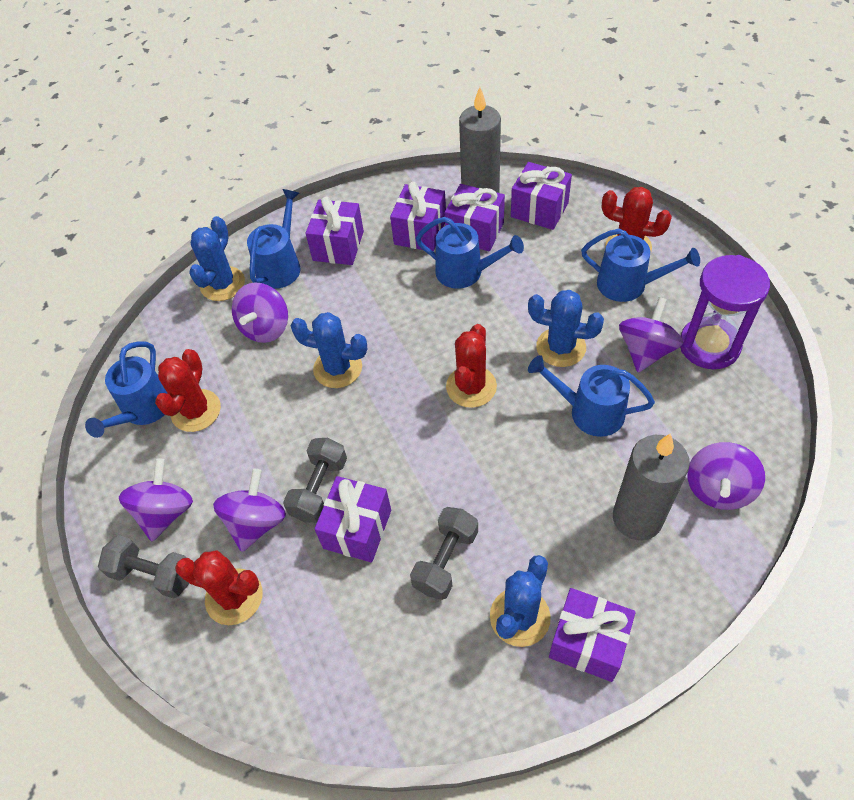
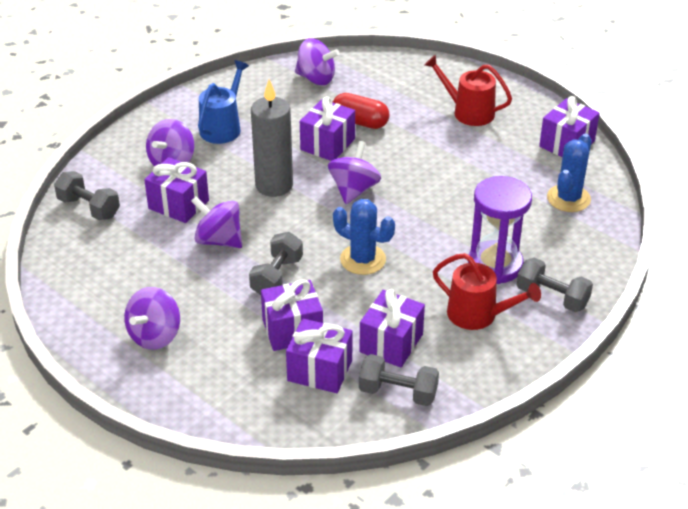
blue cactus: 4 -> 2
blue watering can: 5 -> 1
grey candle: 2 -> 1
grey dumbbell: 3 -> 4
red cactus: 4 -> 0
red capsule: 0 -> 1
red watering can: 0 -> 2

